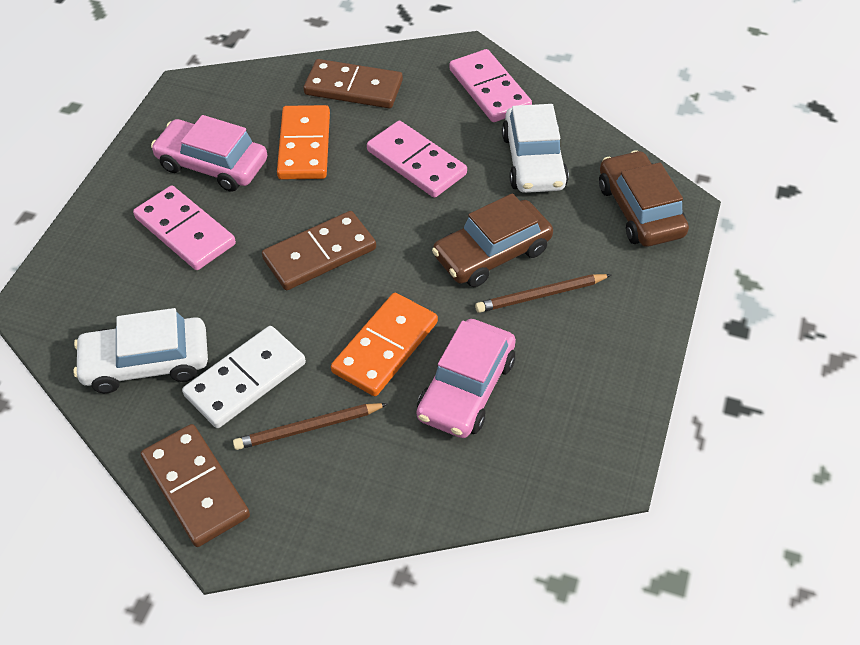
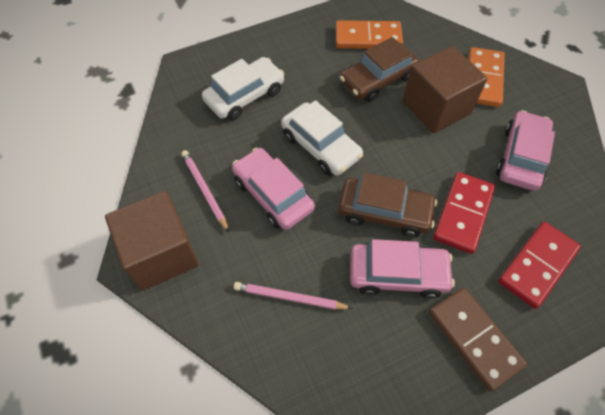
brown cube: 0 -> 2
brown domino: 3 -> 1
brown pencil: 2 -> 0
pink car: 2 -> 3
pink domino: 3 -> 0
pink pencil: 0 -> 2
red domino: 0 -> 2
white domino: 1 -> 0

